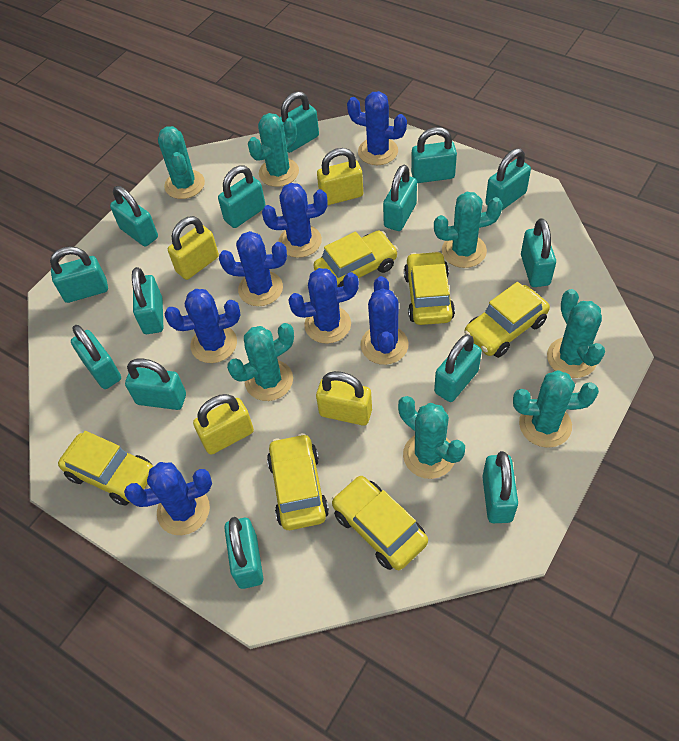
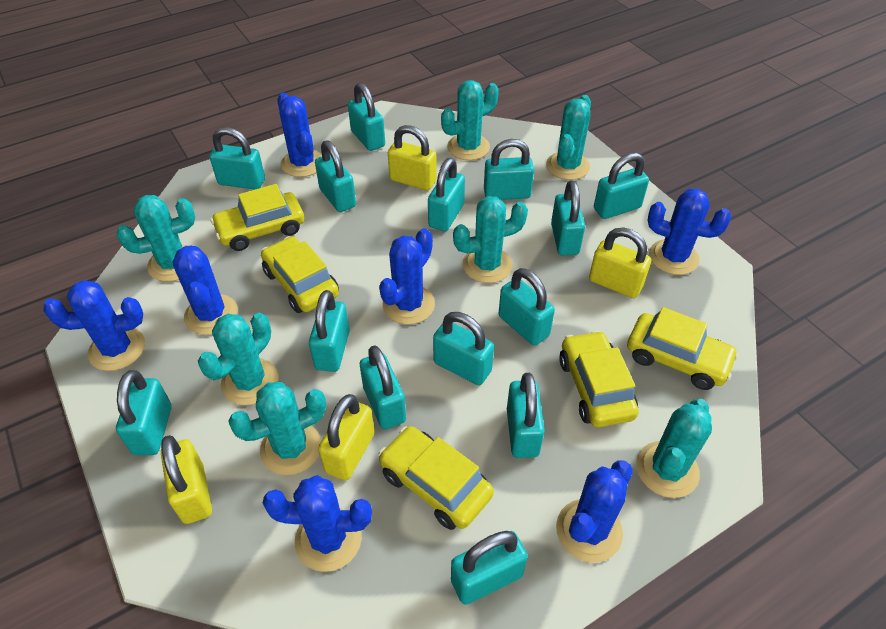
yellow car: 6 -> 5

